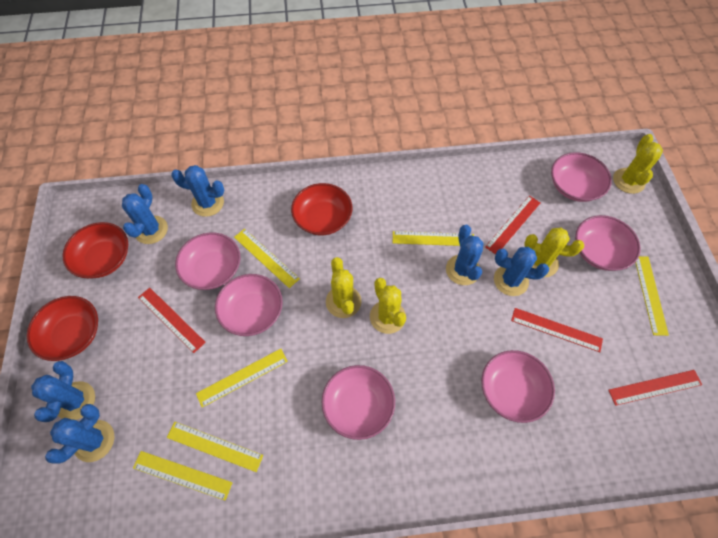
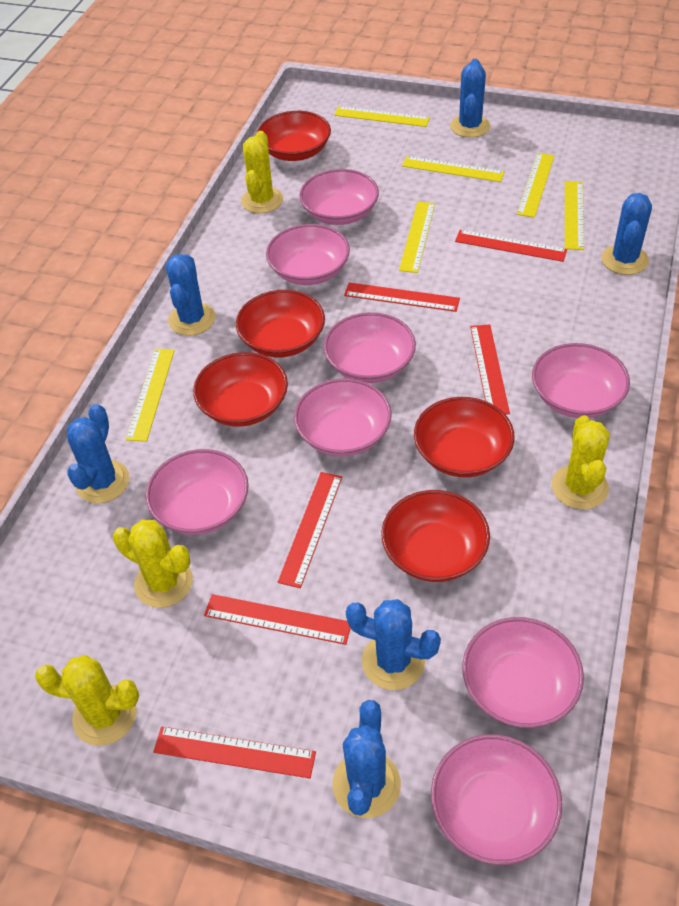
pink bowl: 6 -> 8
red bowl: 3 -> 5
red ruler: 4 -> 6

